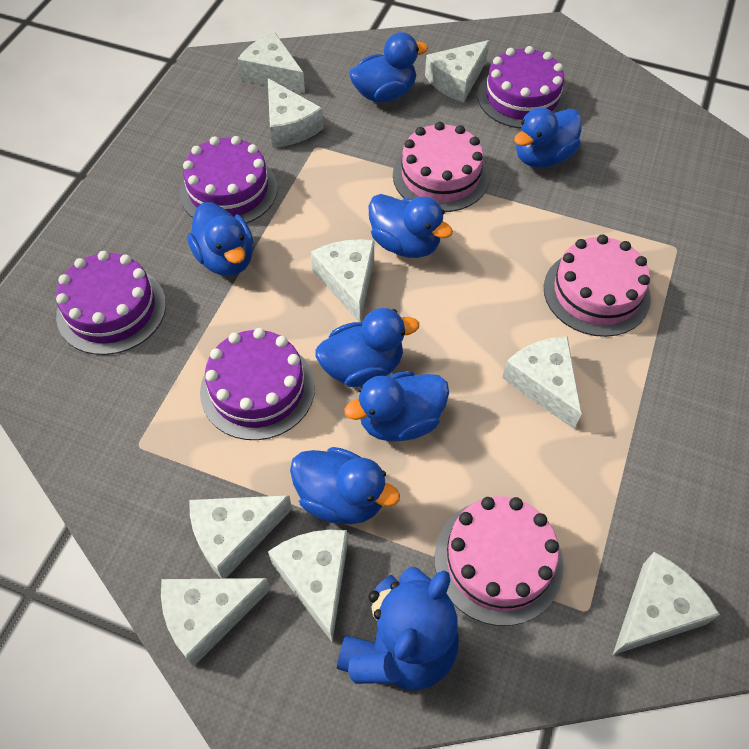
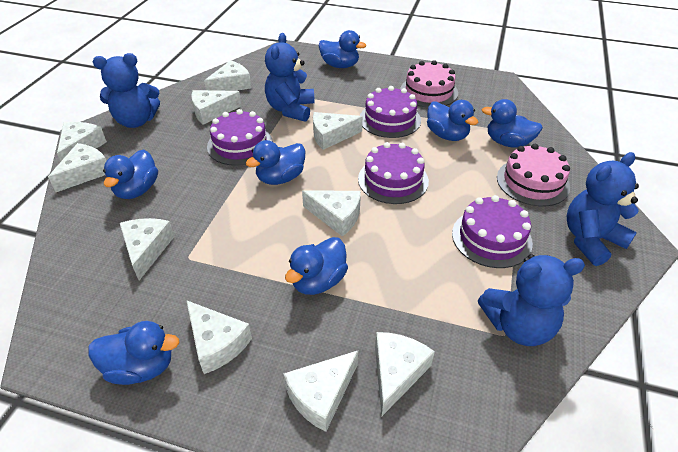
blue teddy bear: 1 -> 4
pink cake: 3 -> 2
white cheese: 9 -> 10

